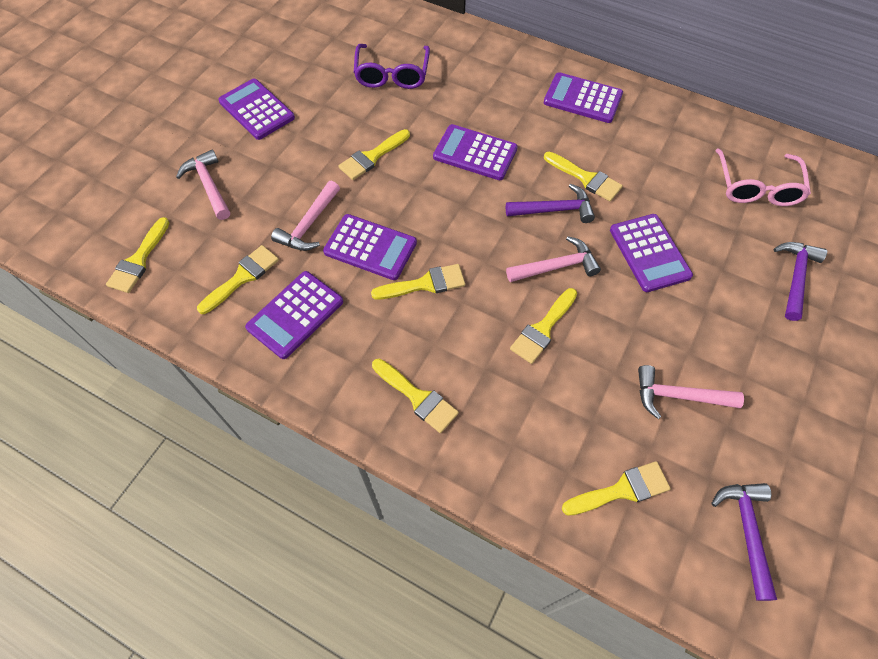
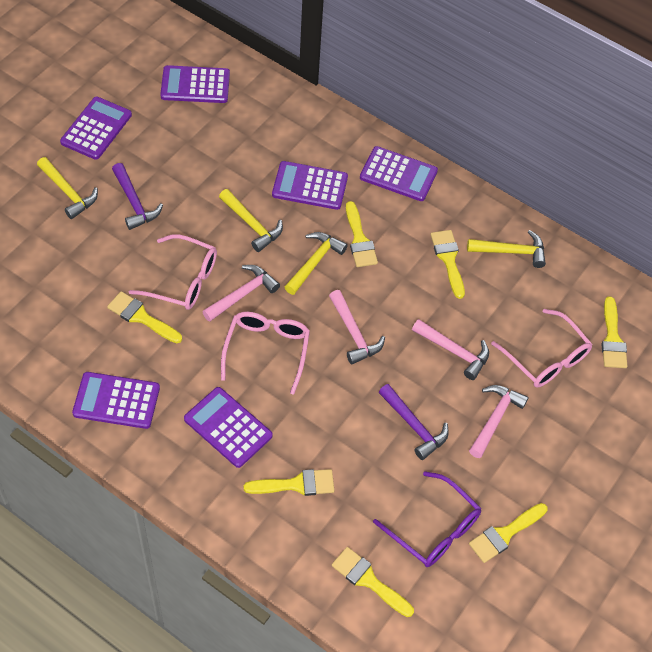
pink glasses: 1 -> 3
purple hammer: 3 -> 2
yellow brush: 8 -> 7
yellow hammer: 0 -> 4

